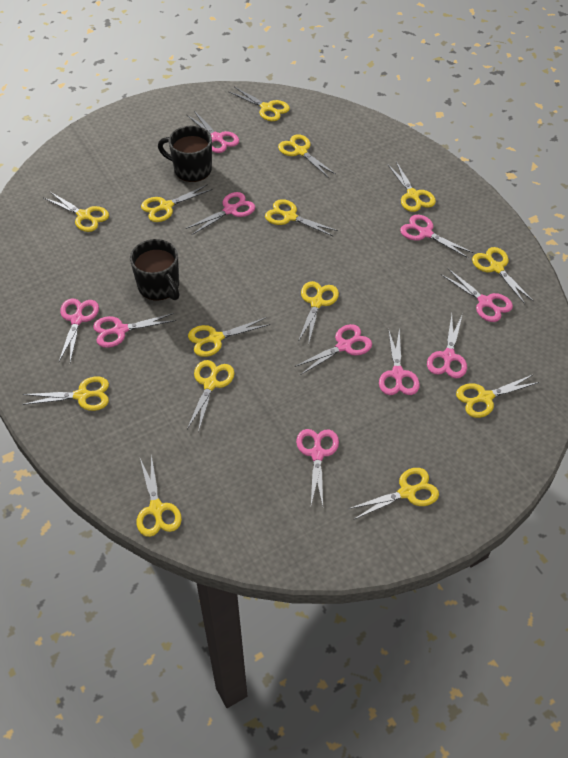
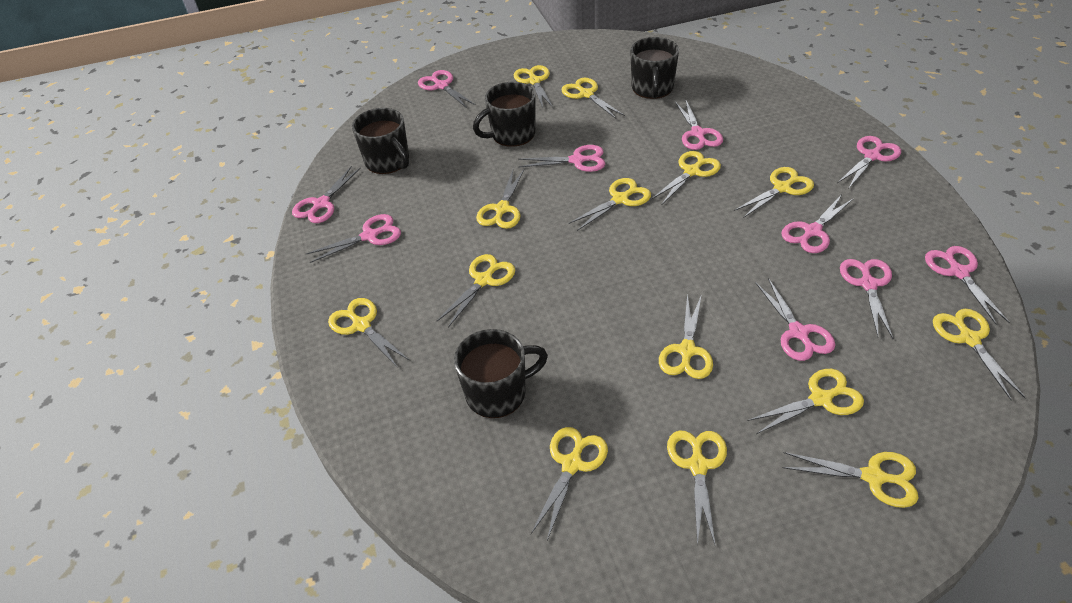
black mug: 2 -> 4

